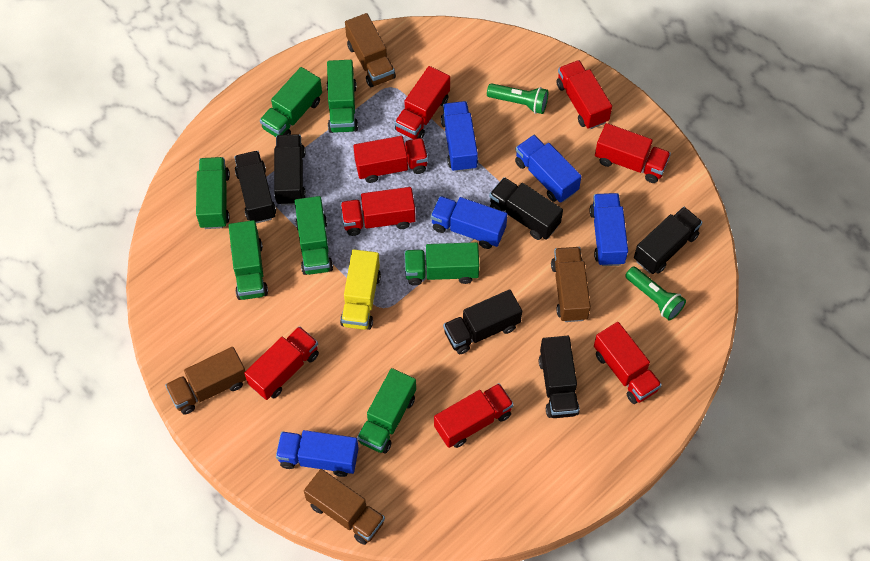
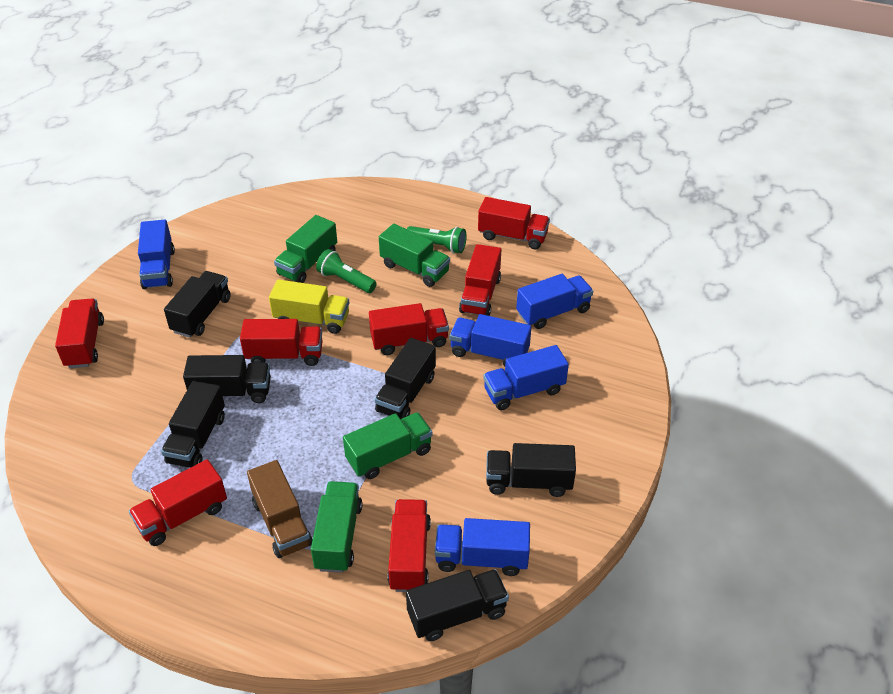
brown truck: 4 -> 1
green truck: 7 -> 4
red truck: 8 -> 7

